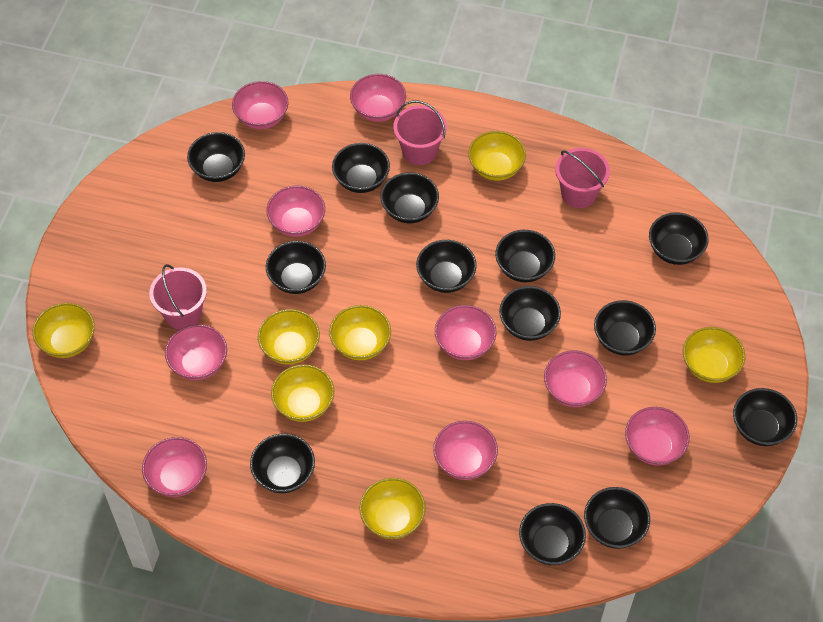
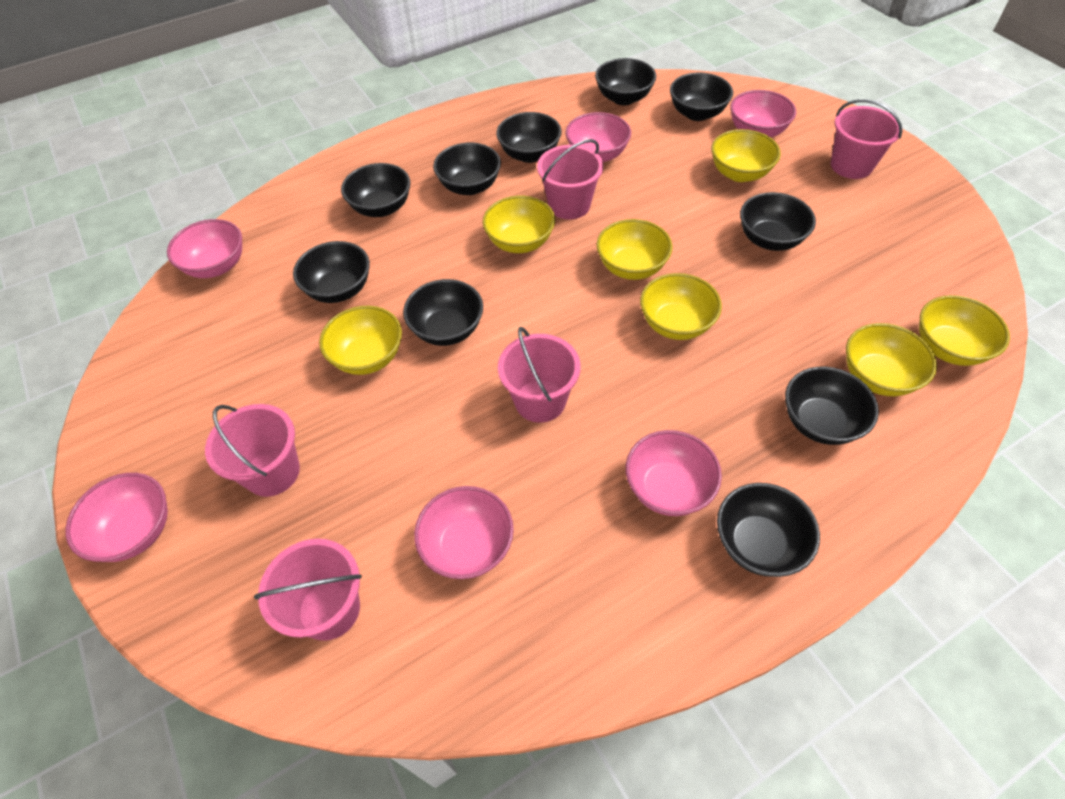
black bowl: 13 -> 10
pink bowl: 9 -> 6
pink bucket: 3 -> 5

